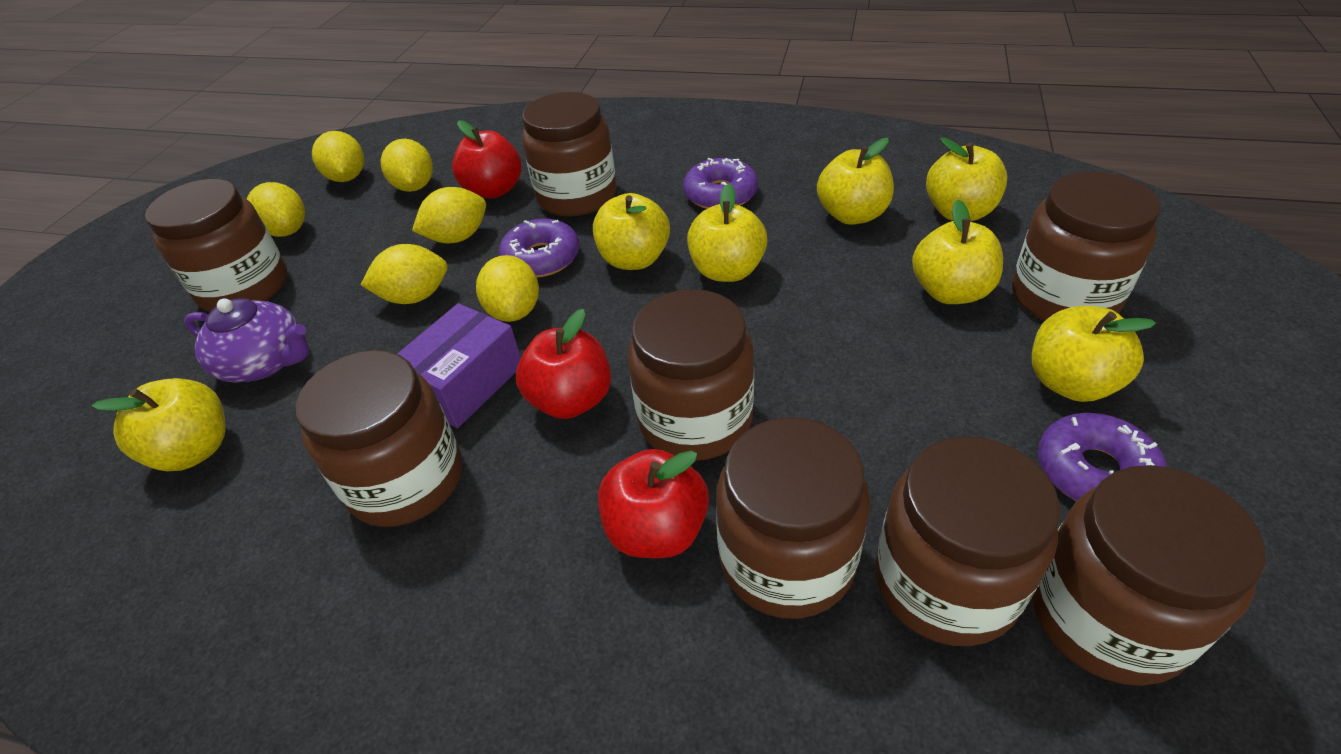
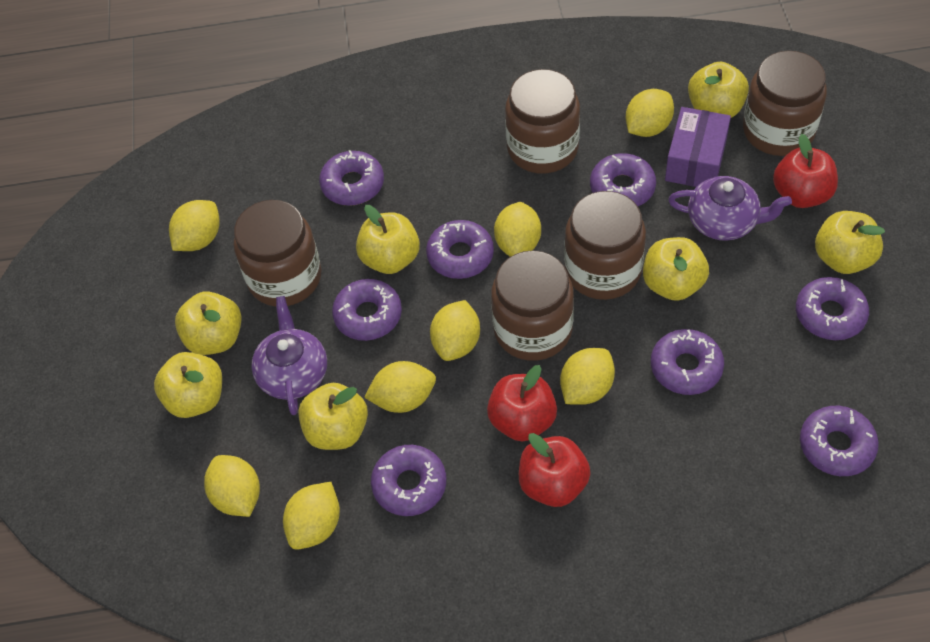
brown jar: 8 -> 5
purple donut: 3 -> 8
purple teapot: 1 -> 2
yellow lemon: 6 -> 8

